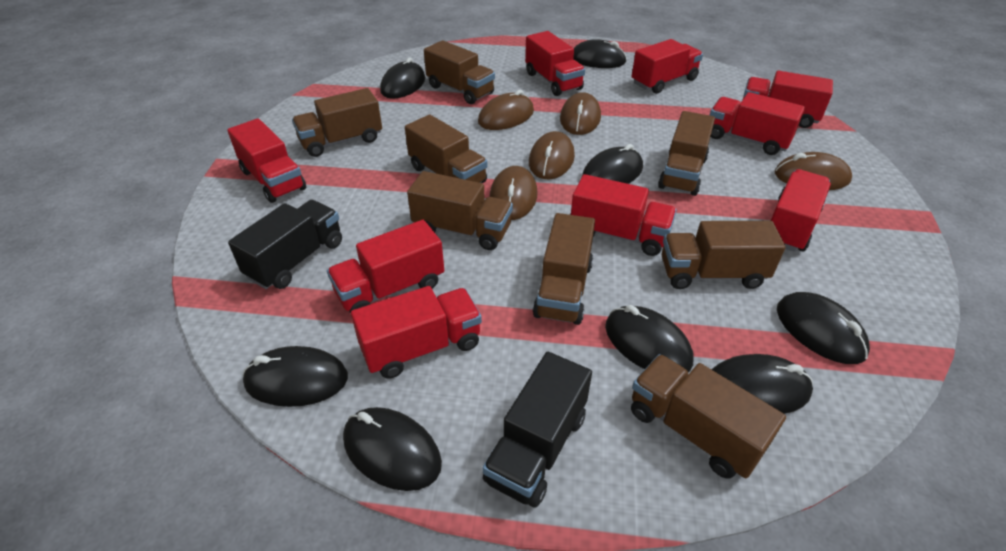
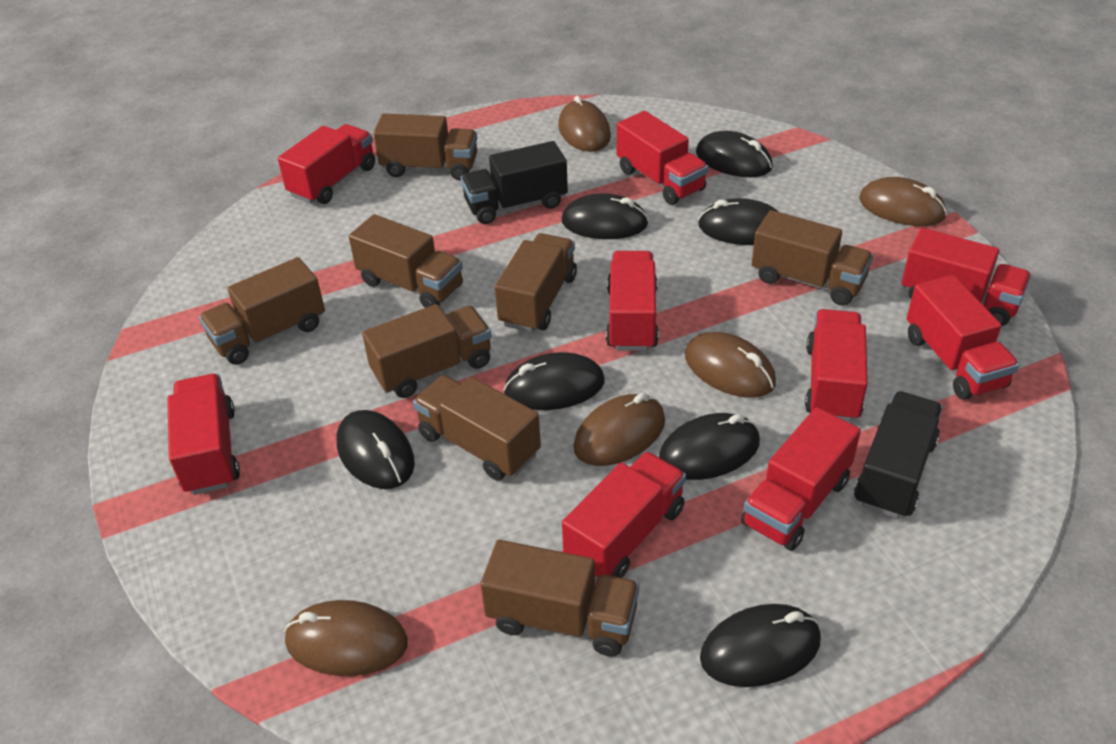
black mouse: 8 -> 7

